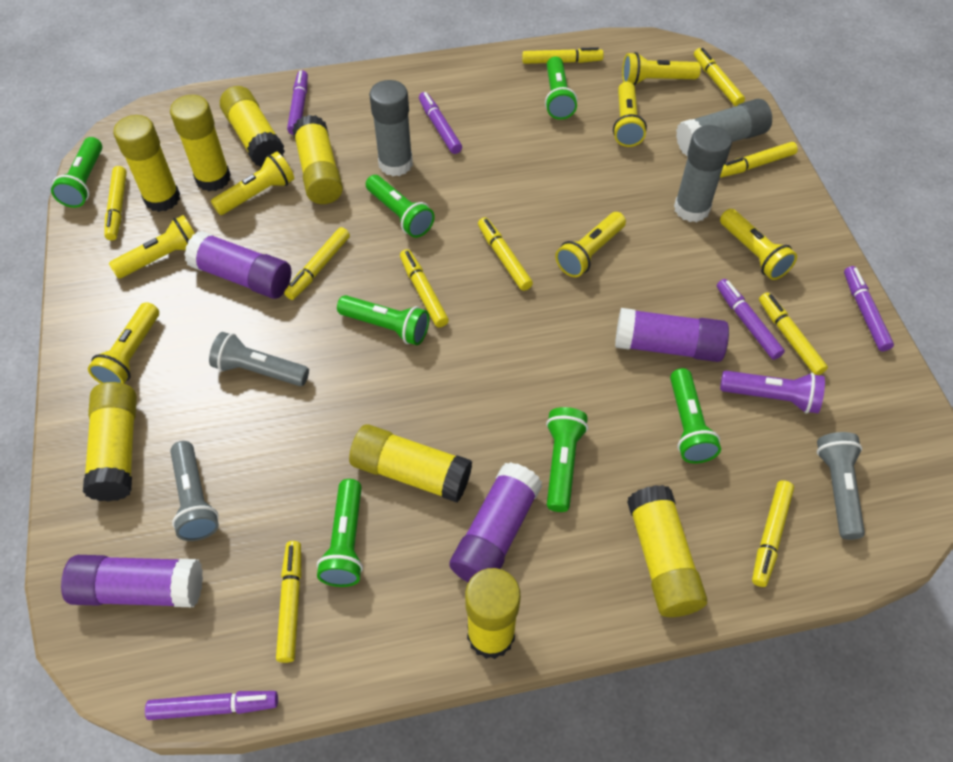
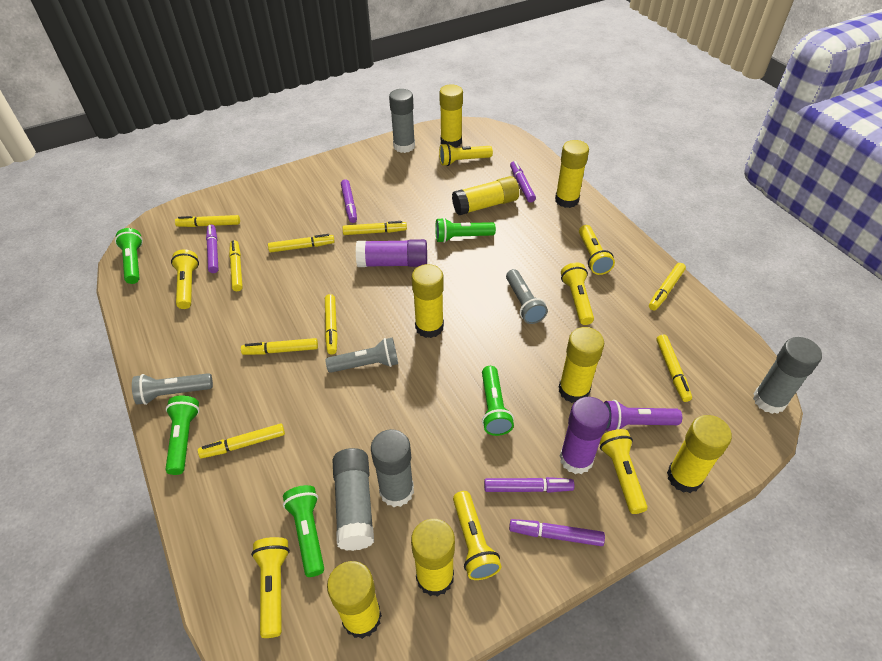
green flashlight: 7 -> 5
grey glue stick: 3 -> 4
purple glue stick: 4 -> 2
yellow marker: 10 -> 9

